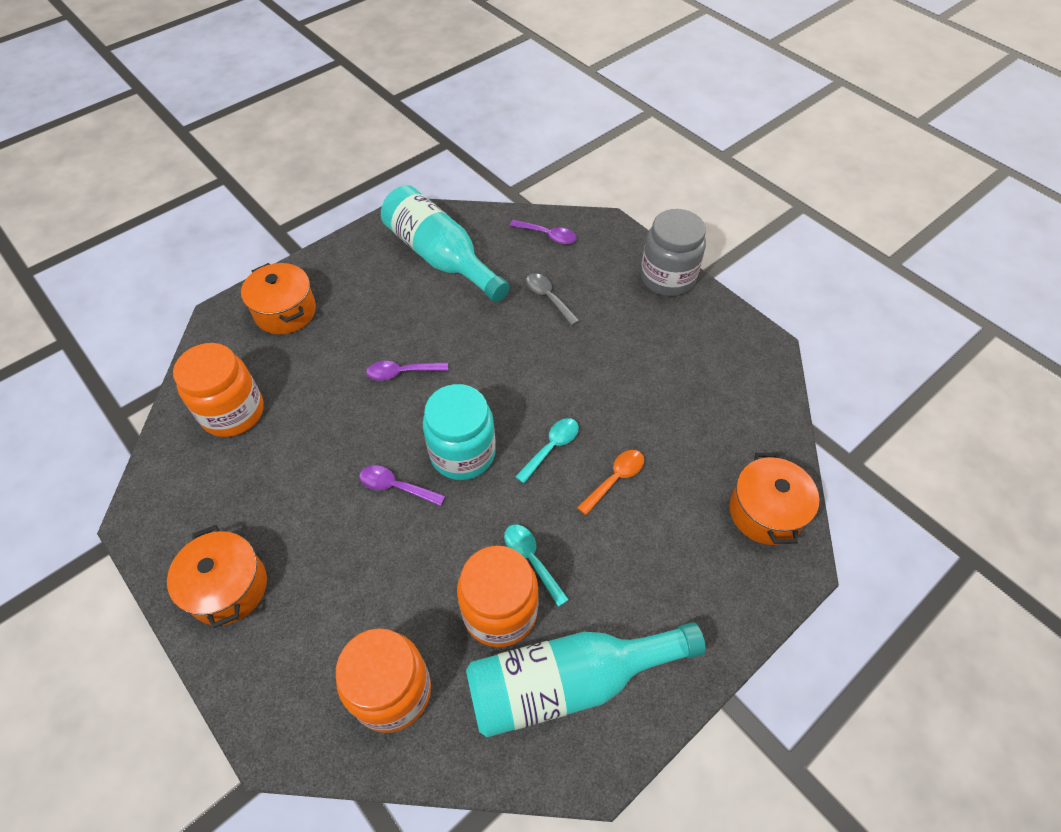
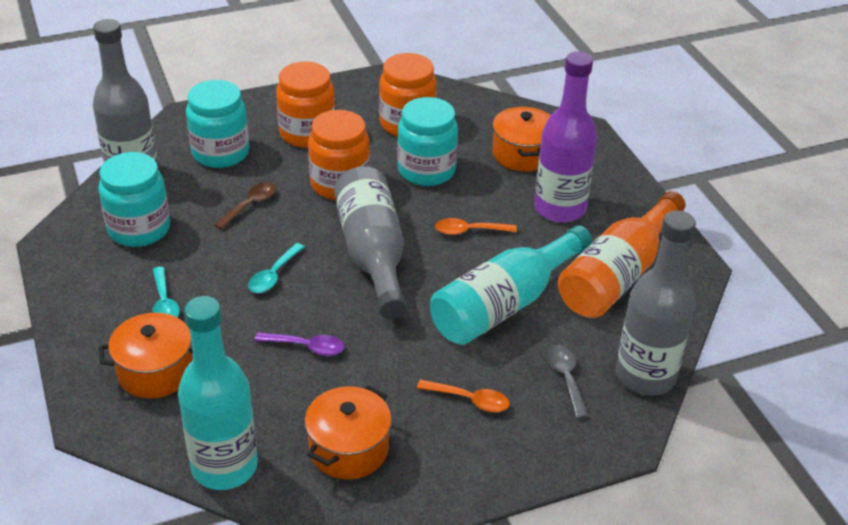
brown spoon: 0 -> 1
grey bottle: 0 -> 3
grey jar: 1 -> 0
orange bottle: 0 -> 1
orange spoon: 1 -> 2
purple bottle: 0 -> 1
purple spoon: 3 -> 1
turquoise jar: 1 -> 3

